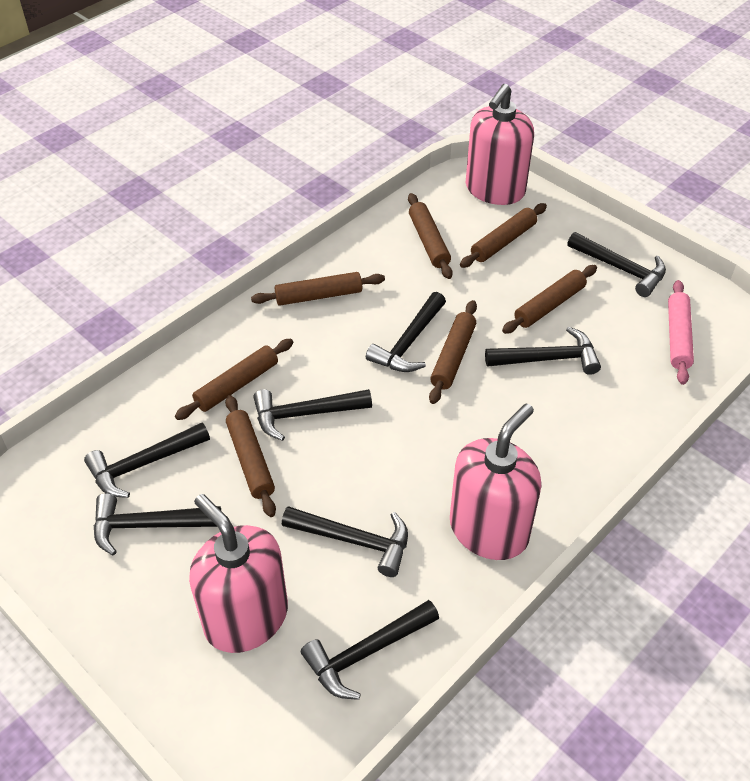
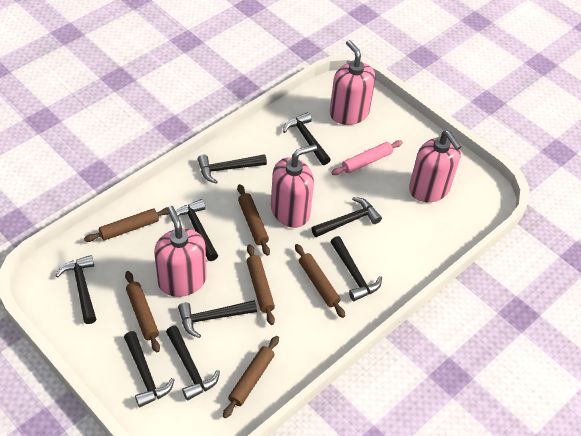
black hammer: 8 -> 9
brown rolling pin: 7 -> 6
pink soap dispenser: 3 -> 4

